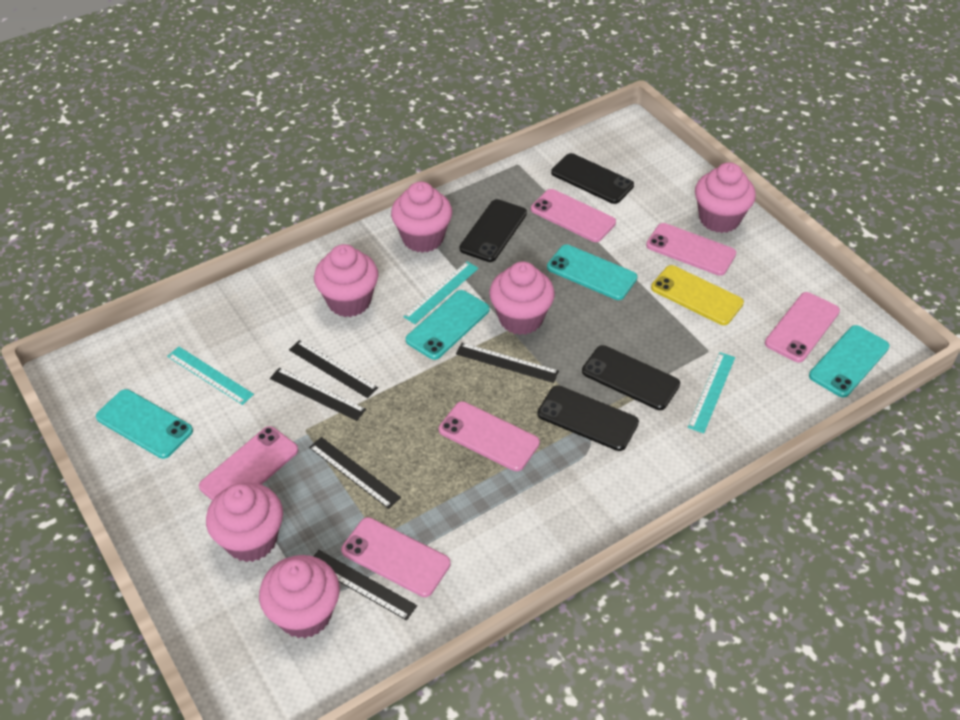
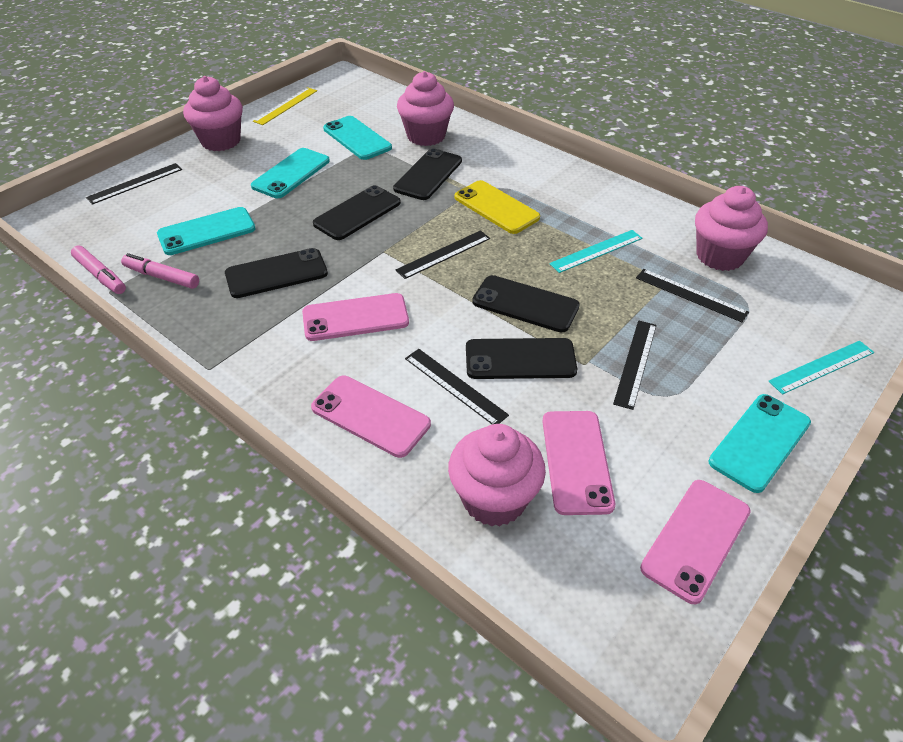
black phone: 4 -> 5
pink cupcake: 6 -> 4
pink marker: 0 -> 2
pink phone: 6 -> 4
turquoise ruler: 3 -> 2
yellow ruler: 0 -> 1

